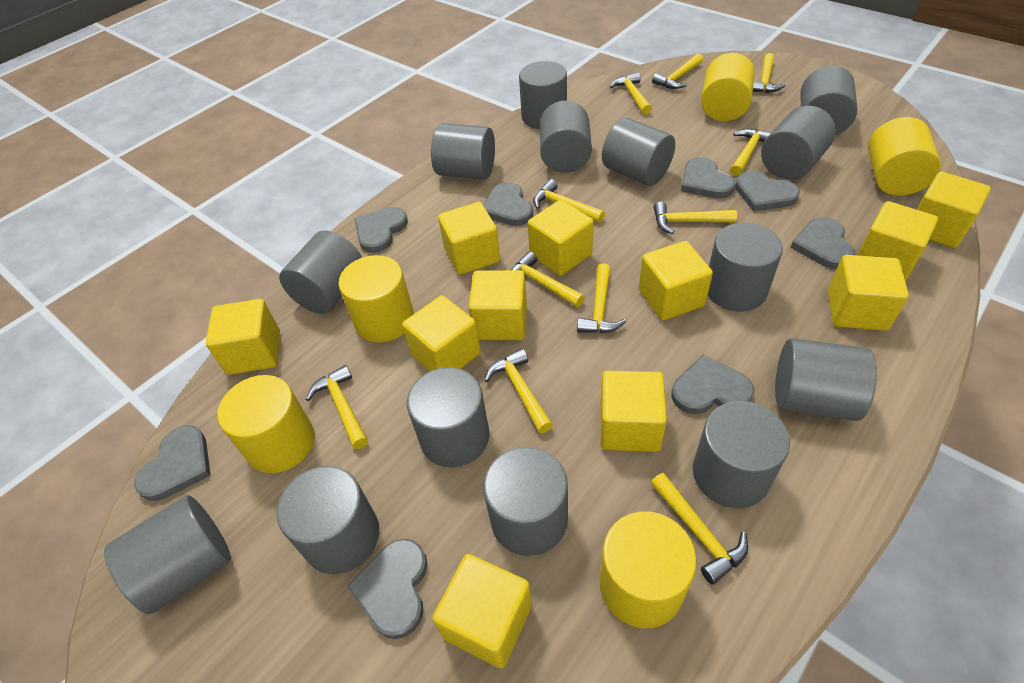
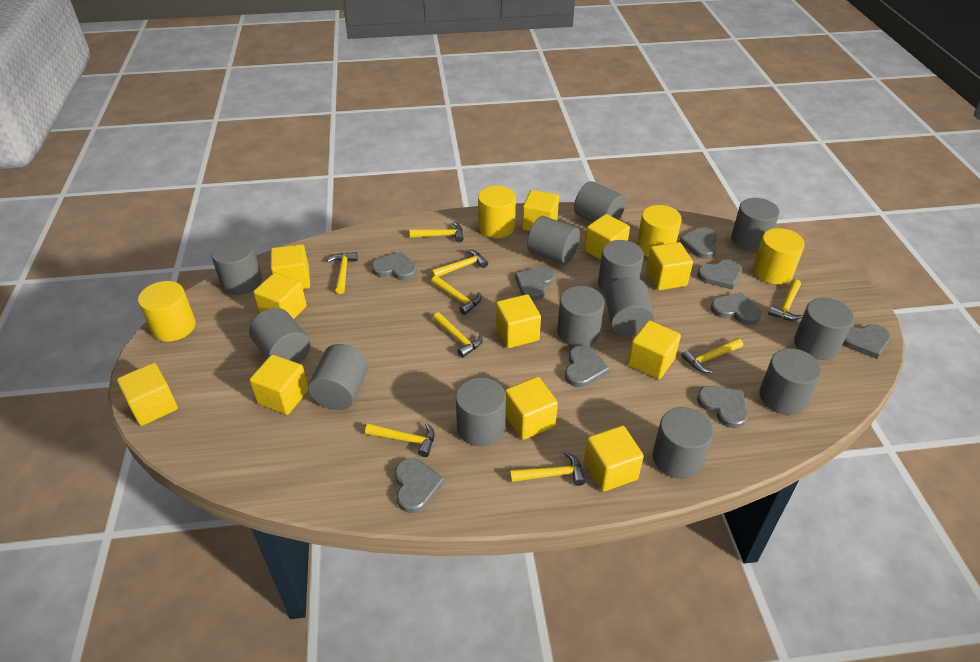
grey cylinder: 14 -> 13
grey heart: 8 -> 9
yellow cylinder: 5 -> 4
yellow hammer: 11 -> 9

